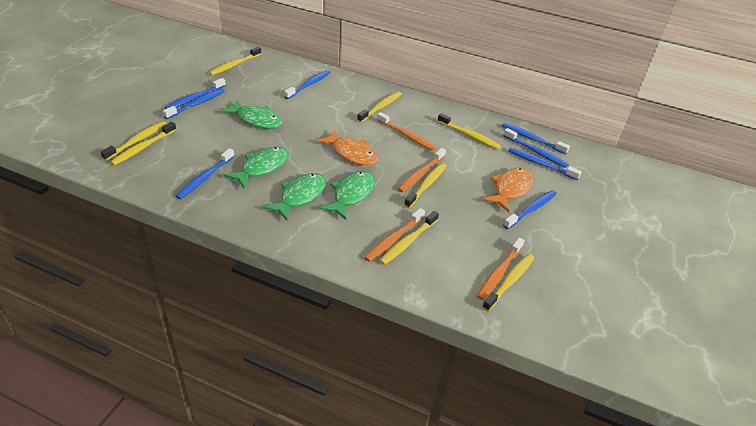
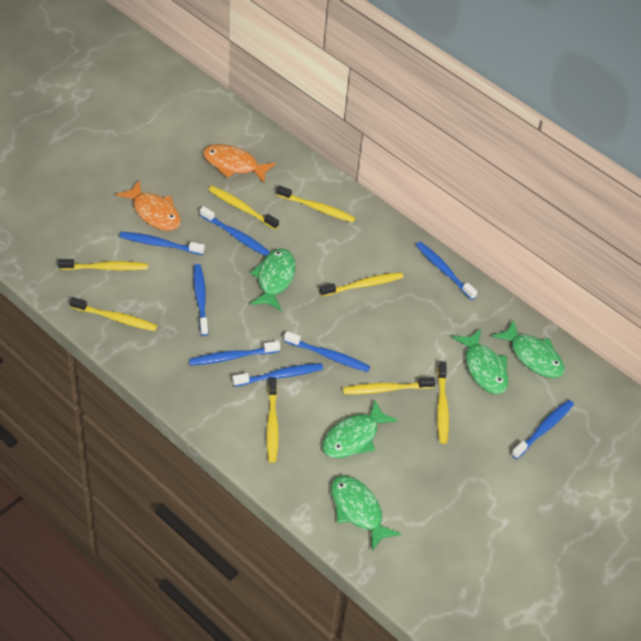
green fish: 4 -> 5
orange toothbrush: 4 -> 0

